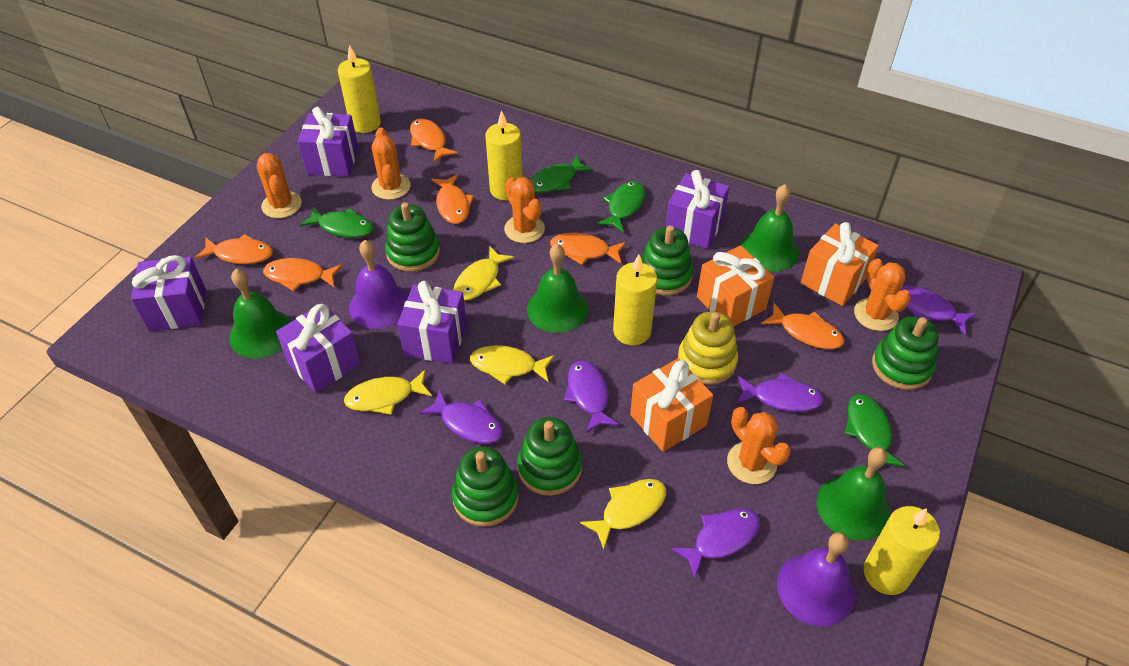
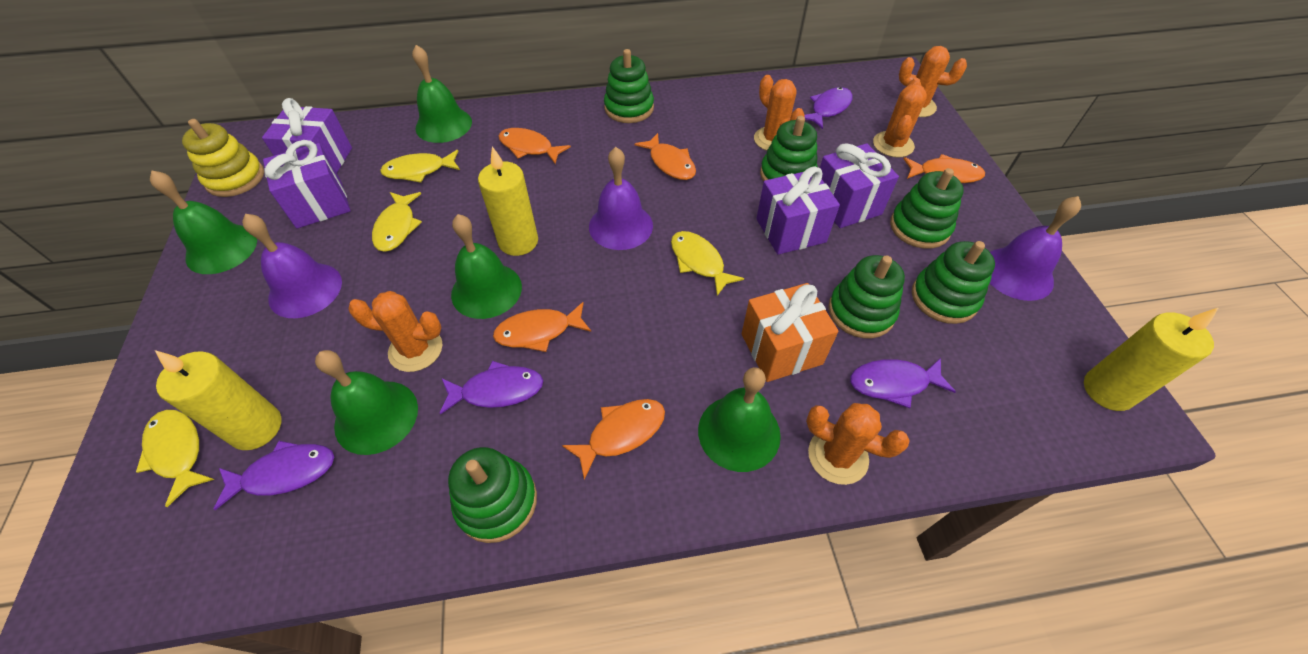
green bell: 4 -> 5
green fish: 4 -> 0
green stacking toy: 5 -> 6
orange fish: 6 -> 5
orange gift: 3 -> 1
purple bell: 2 -> 3
purple fish: 5 -> 4
purple gift: 5 -> 4
yellow candle: 4 -> 3

